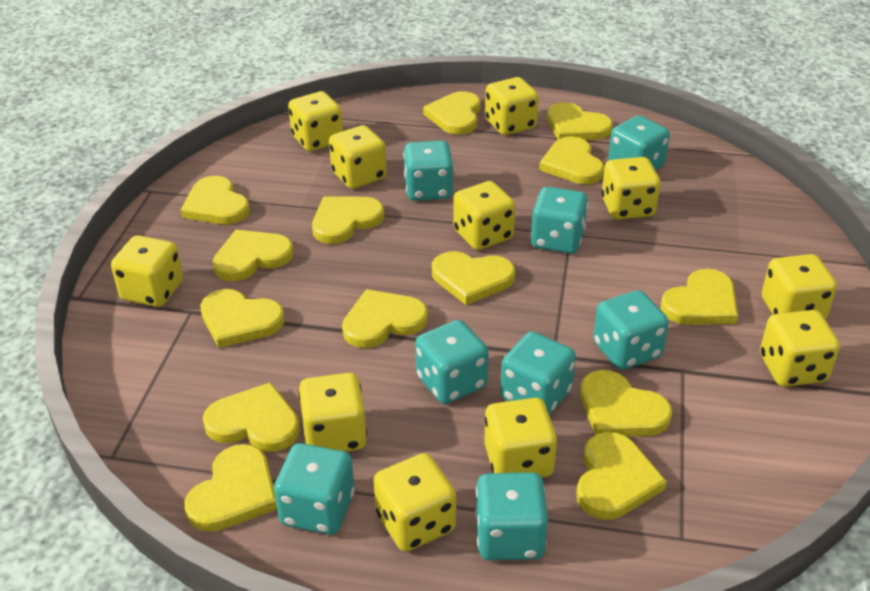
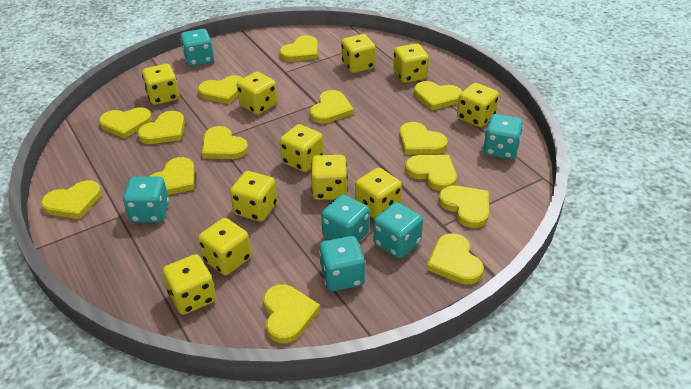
turquoise dice: 8 -> 6

